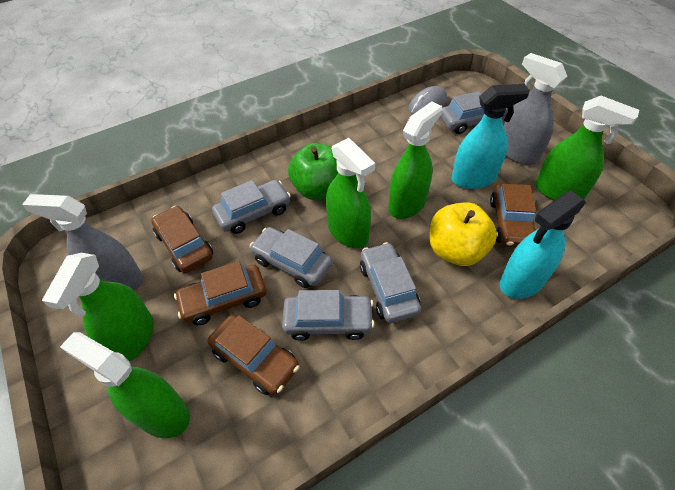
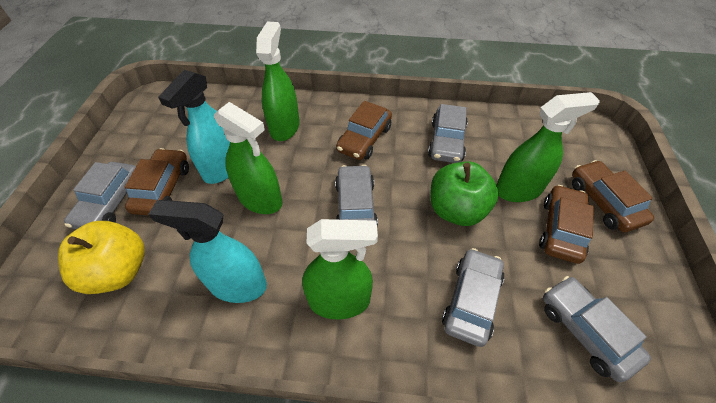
green spray bottle: 5 -> 4
grey mouse: 1 -> 0
grey spray bottle: 2 -> 0

